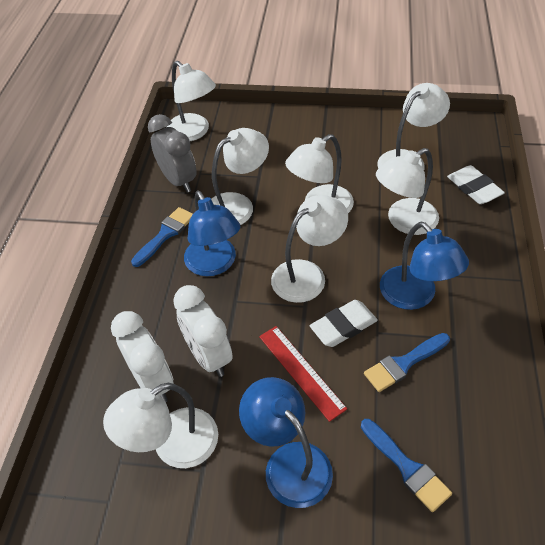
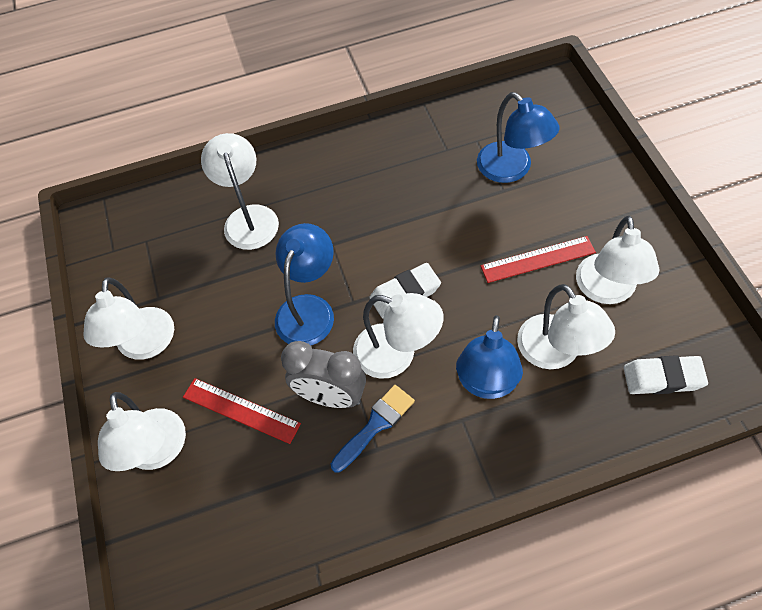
blue brush: 3 -> 1
red ruler: 1 -> 2
white clock: 2 -> 0
white lamp: 7 -> 6

